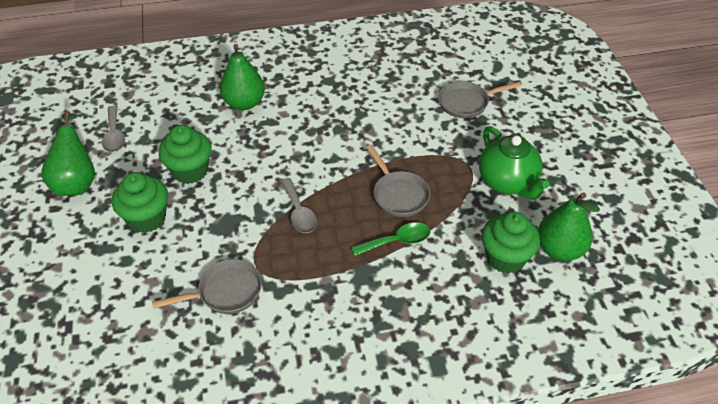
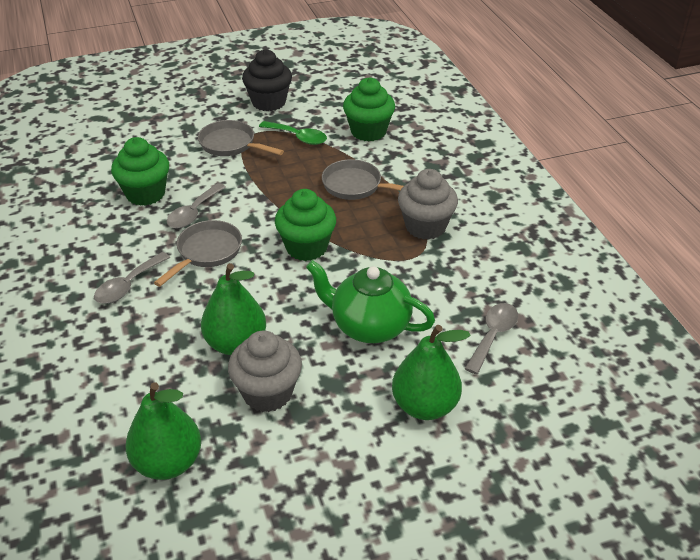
black cupcake: 0 -> 1
grey cupcake: 0 -> 2
grey spoon: 2 -> 3

